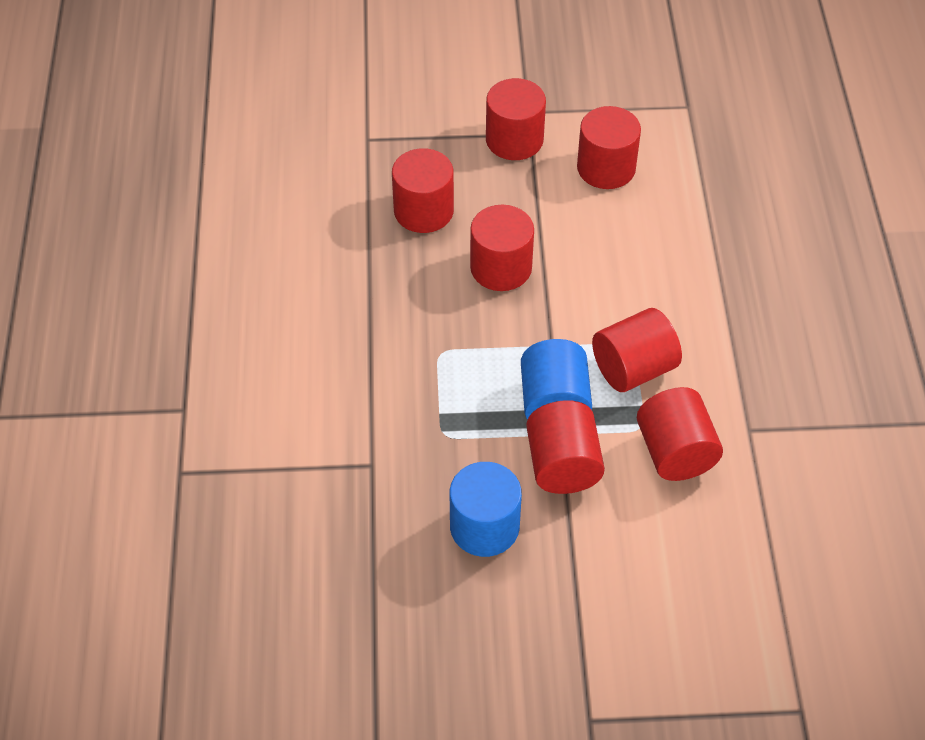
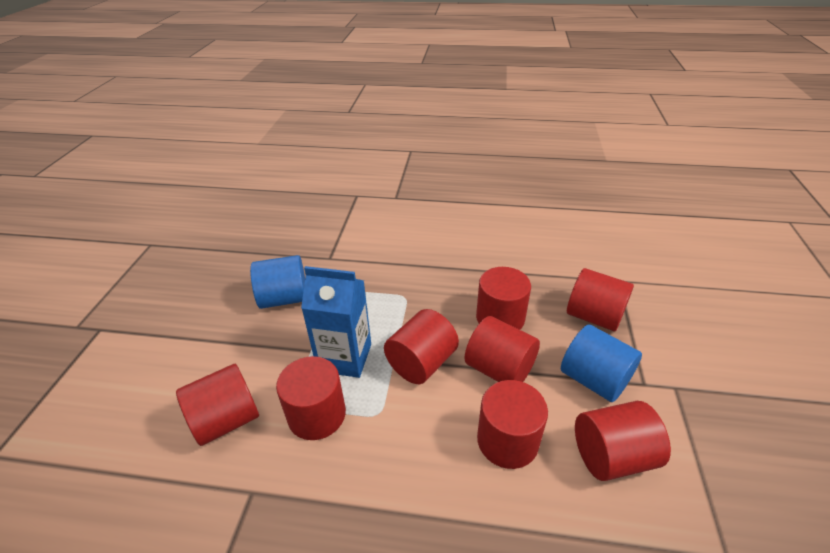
blue carton: 0 -> 1
red cylinder: 7 -> 8

